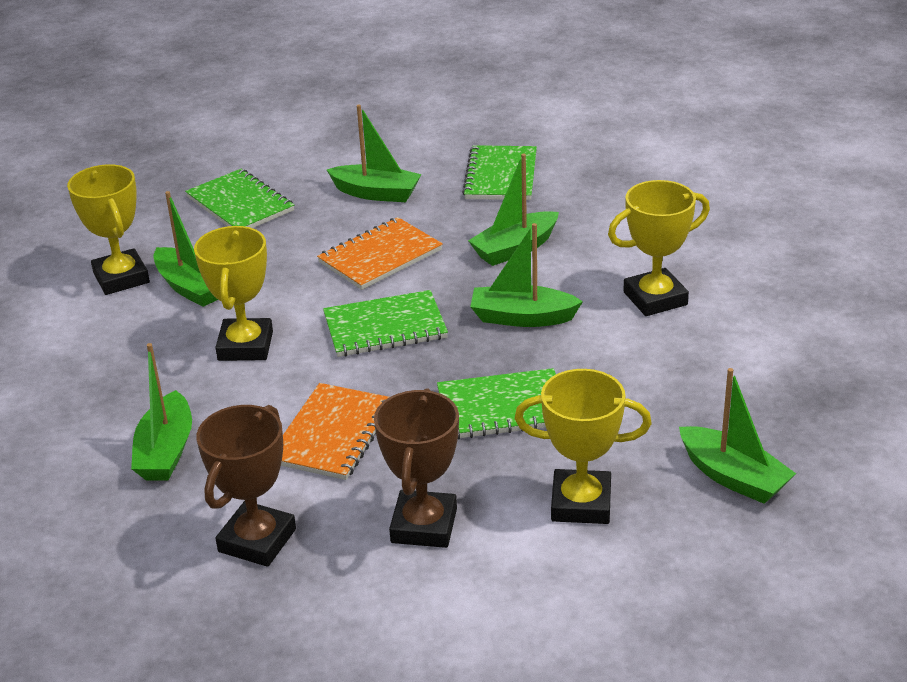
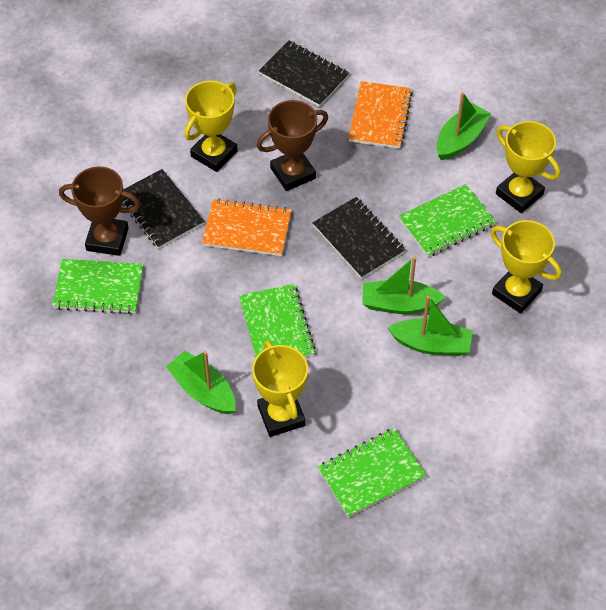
black notebook: 0 -> 3
green boat: 6 -> 4

